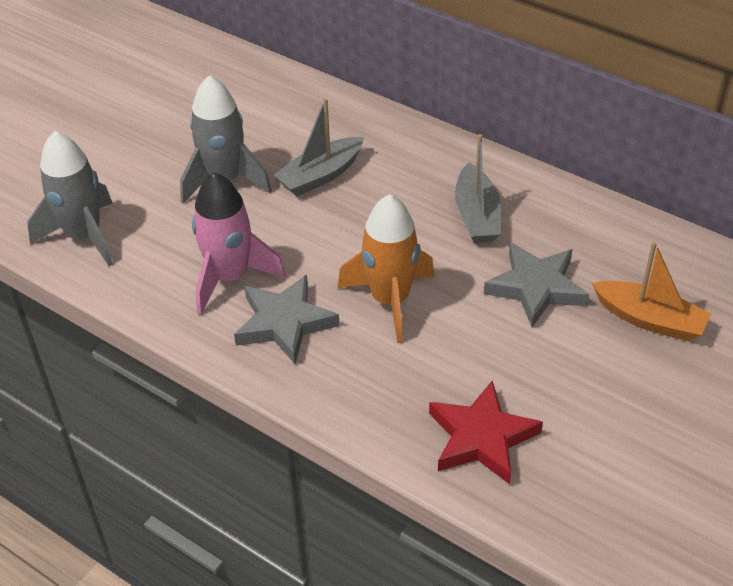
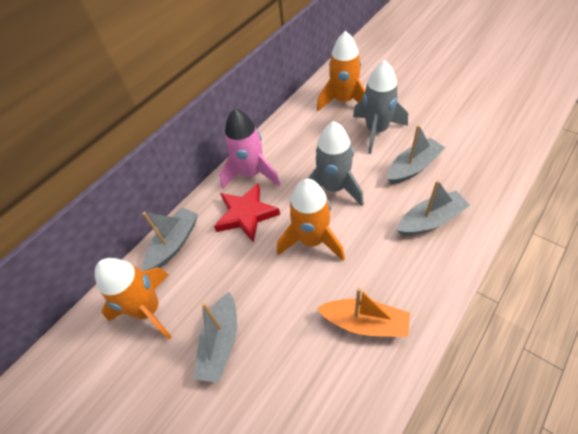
grey boat: 2 -> 4
grey star: 2 -> 0
orange rocket: 1 -> 3

